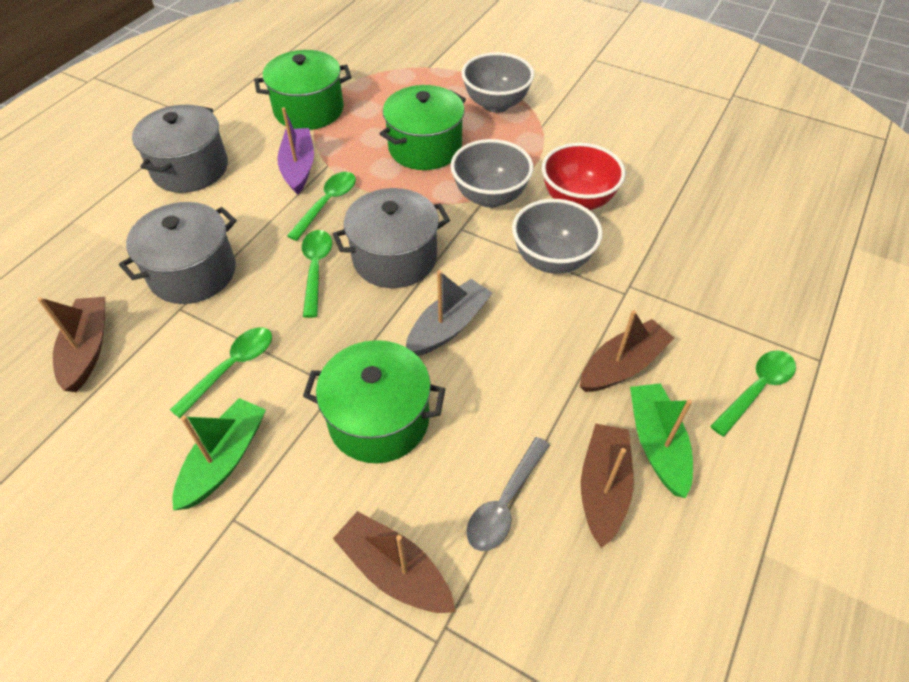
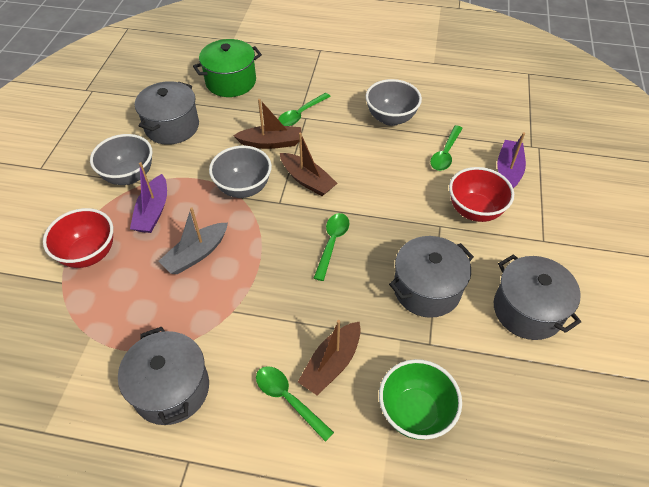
brown boat: 4 -> 3
green boat: 2 -> 0
green bowl: 0 -> 1
green pot: 3 -> 1
grey pot: 3 -> 4
grey spoon: 1 -> 0
purple boat: 1 -> 2
red bowl: 1 -> 2

